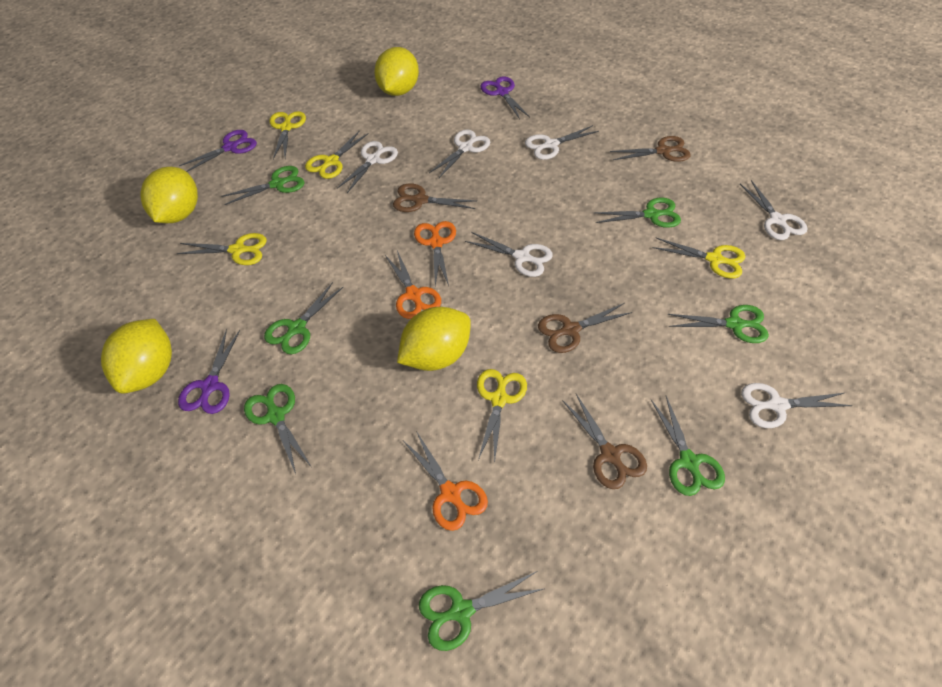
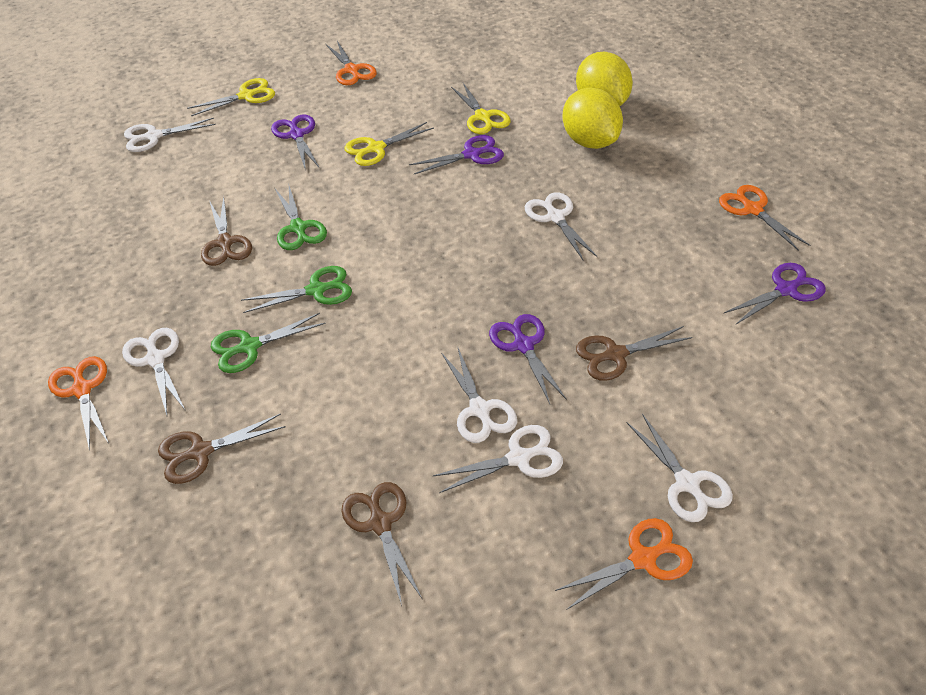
green scissors: 7 -> 3
orange scissors: 3 -> 4
purple scissors: 3 -> 4
yellow lemon: 4 -> 2
yellow scissors: 5 -> 3

